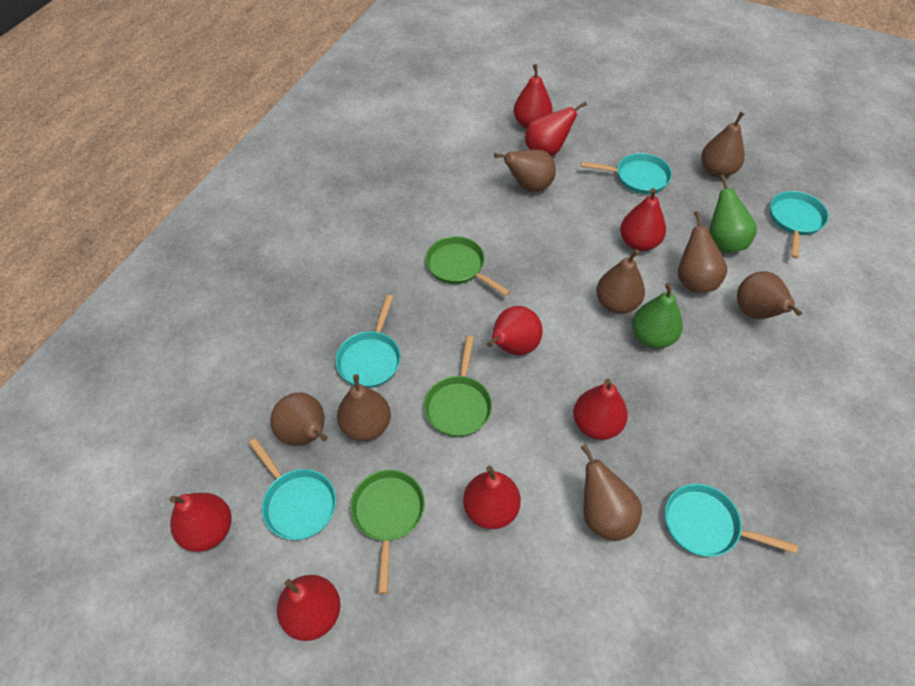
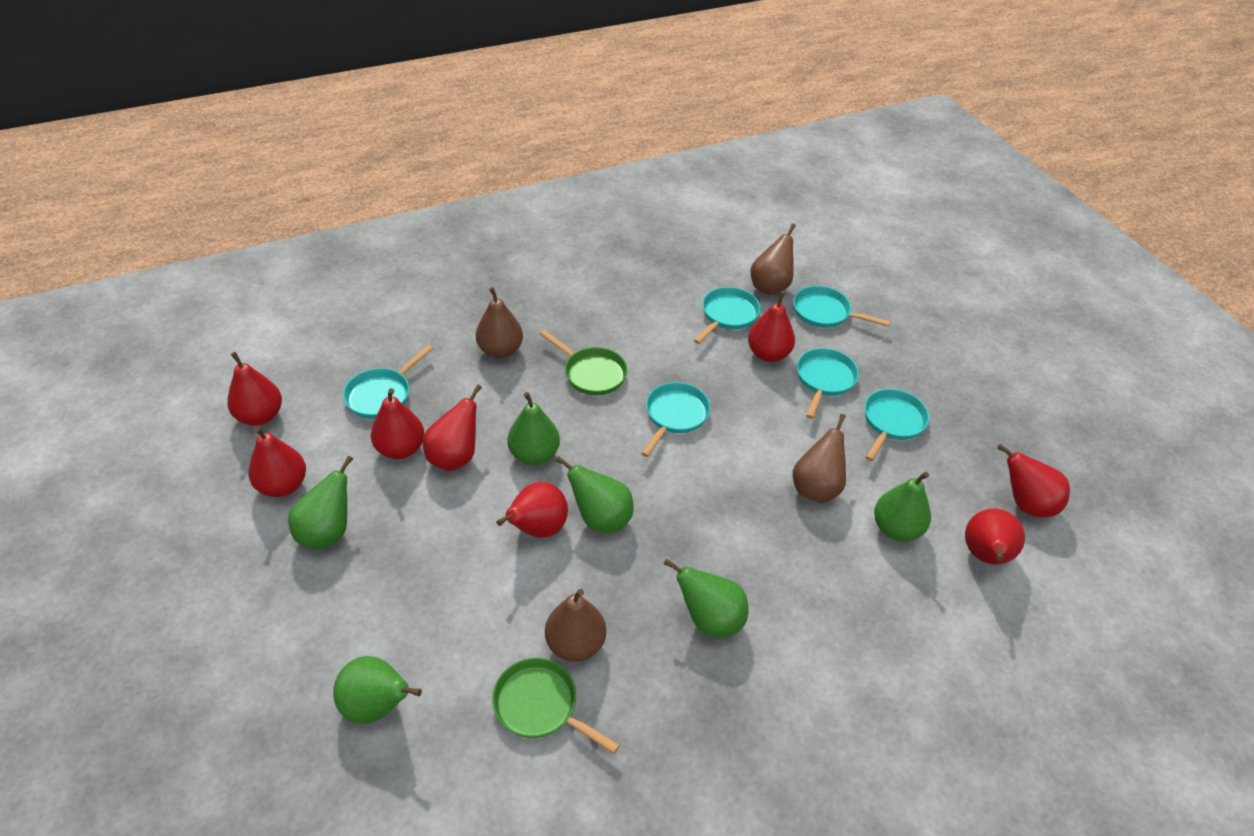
brown pear: 8 -> 4
green pan: 3 -> 2
green pear: 2 -> 6
turquoise pan: 5 -> 6

